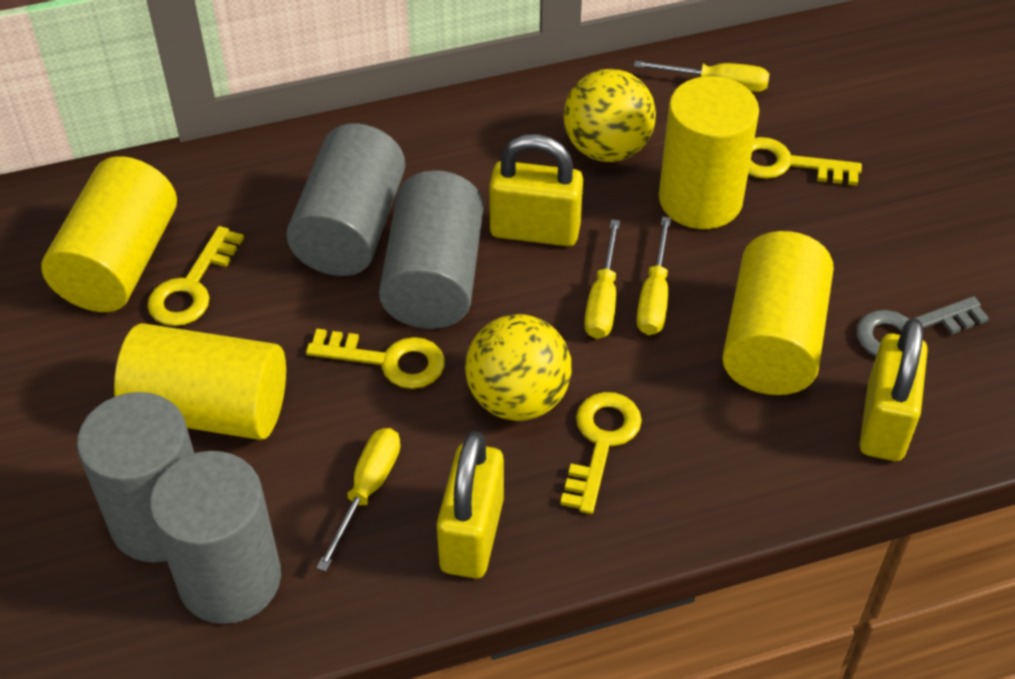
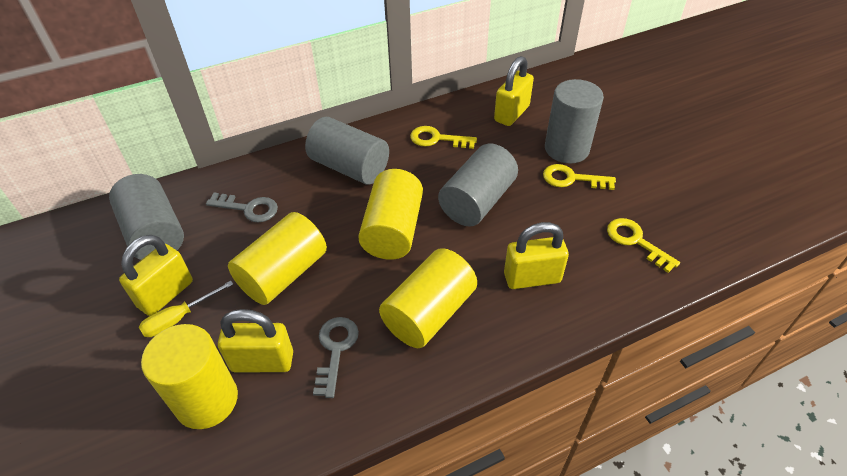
grey key: 1 -> 2
yellow ball: 2 -> 0
yellow key: 4 -> 3
yellow padlock: 3 -> 4
yellow screwdriver: 4 -> 1

